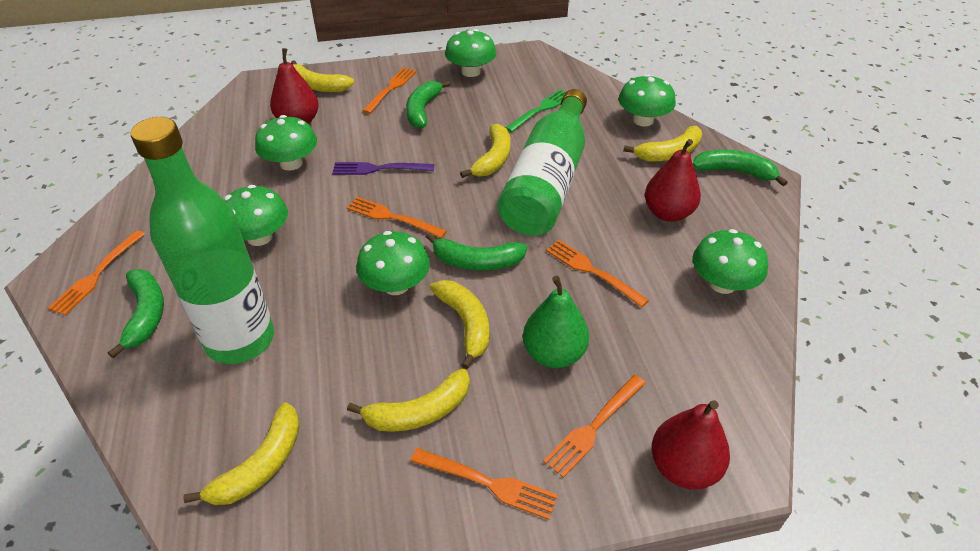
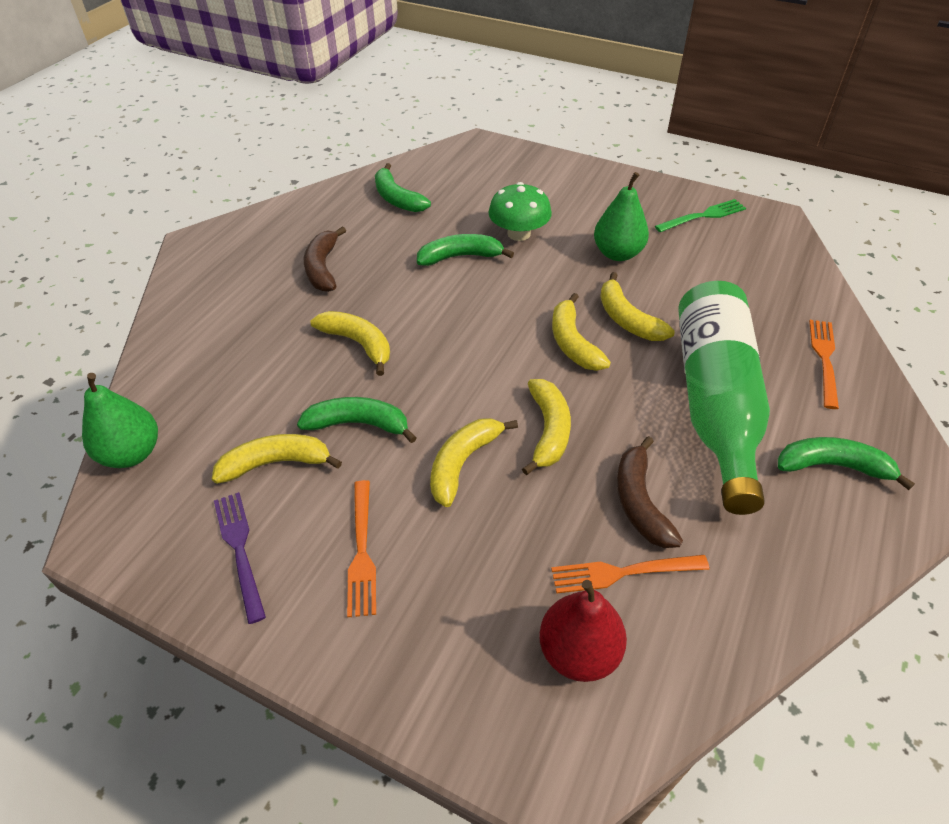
brown banana: 0 -> 2
green bottle: 2 -> 1
green mushroom: 6 -> 1
green pear: 1 -> 2
orange fork: 6 -> 3
red pear: 3 -> 1

